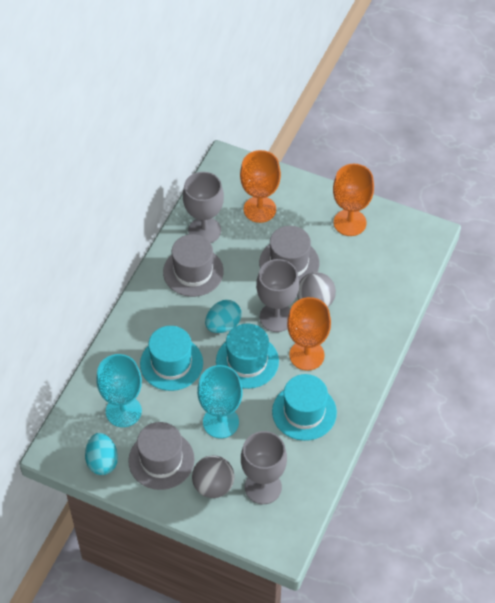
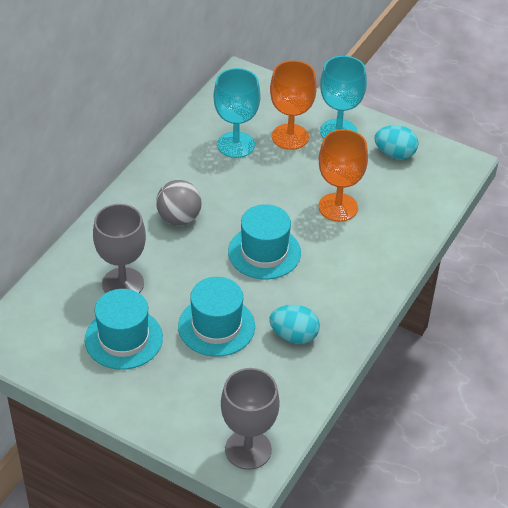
grey ball: 2 -> 1
grey goblet: 3 -> 2
grey hat: 3 -> 0
orange goblet: 3 -> 2

